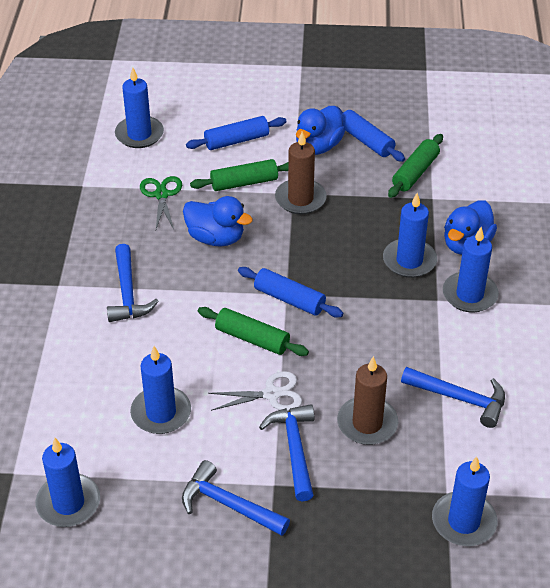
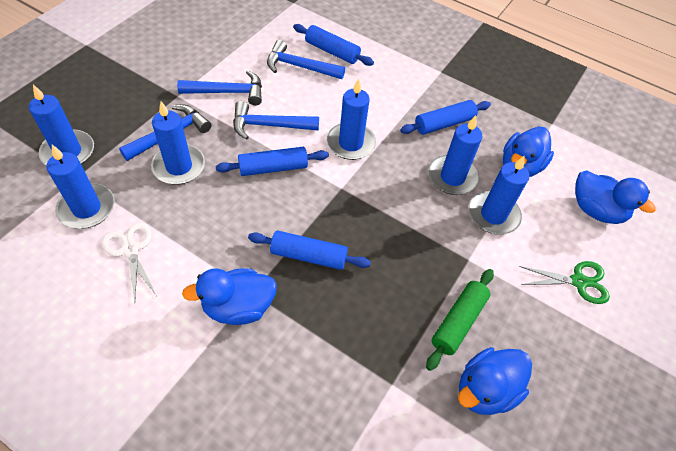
blue duck: 3 -> 4
blue rolling pin: 3 -> 4
brown candle: 2 -> 0
green rolling pin: 3 -> 1

